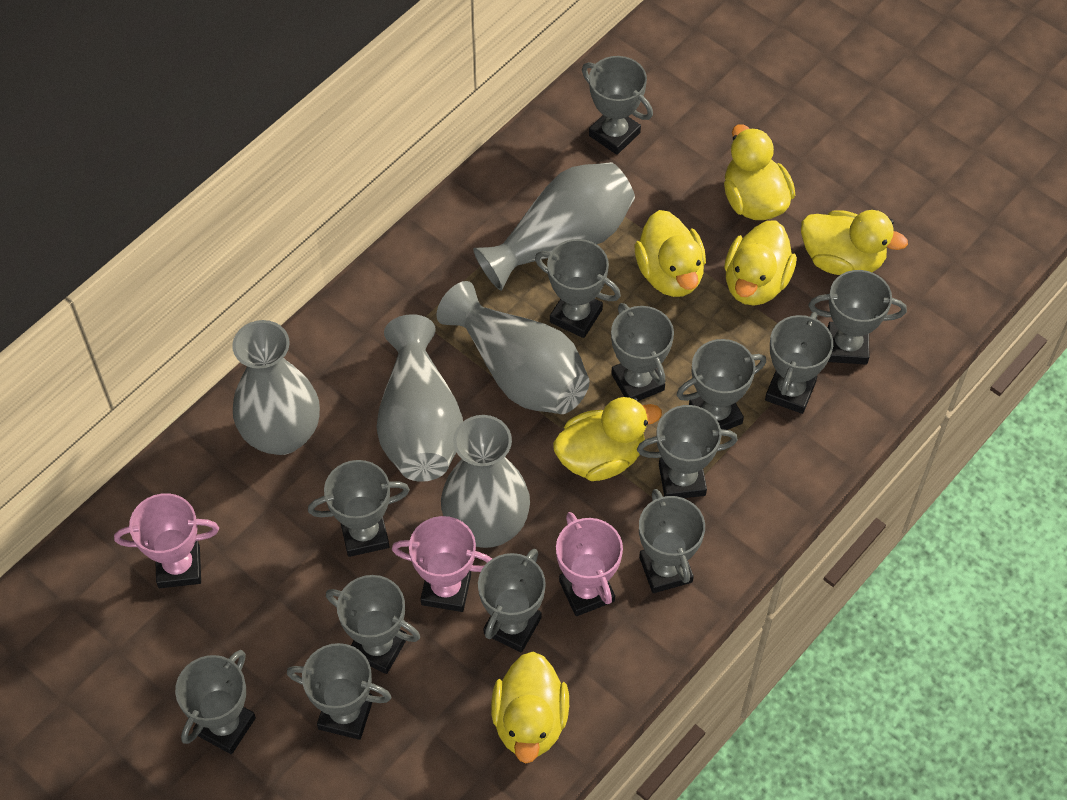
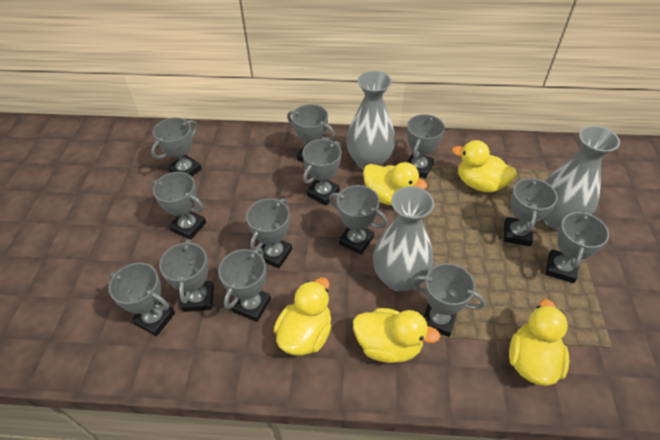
grey vase: 5 -> 3
pink trophy: 3 -> 0
yellow duck: 6 -> 5

